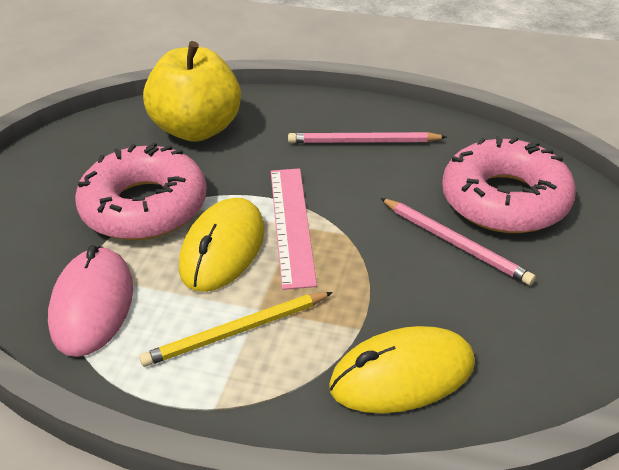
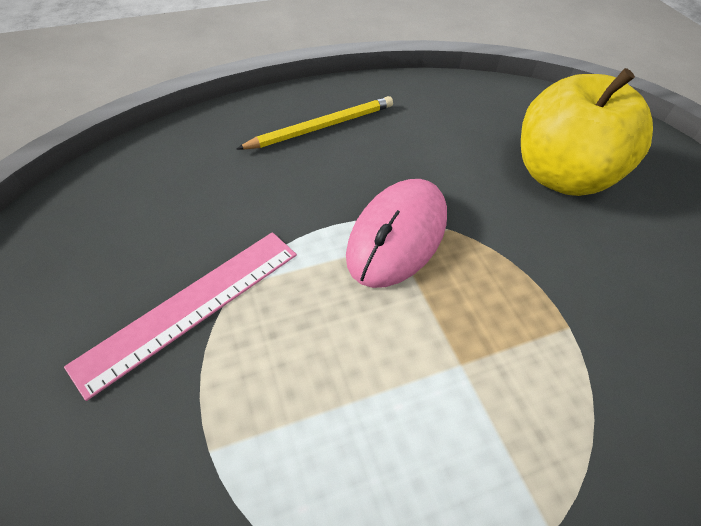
pink donut: 2 -> 0
pink pencil: 2 -> 0
yellow mouse: 2 -> 0

